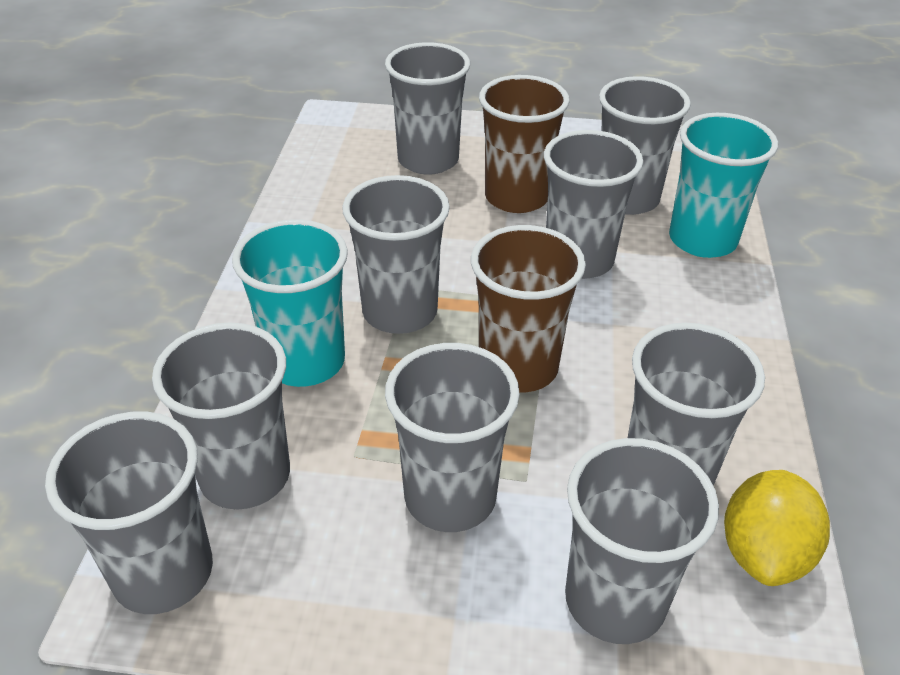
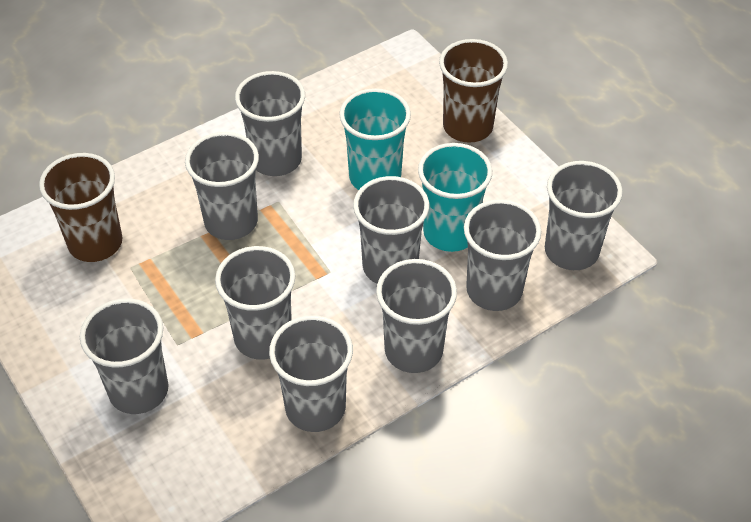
yellow lemon: 1 -> 0

